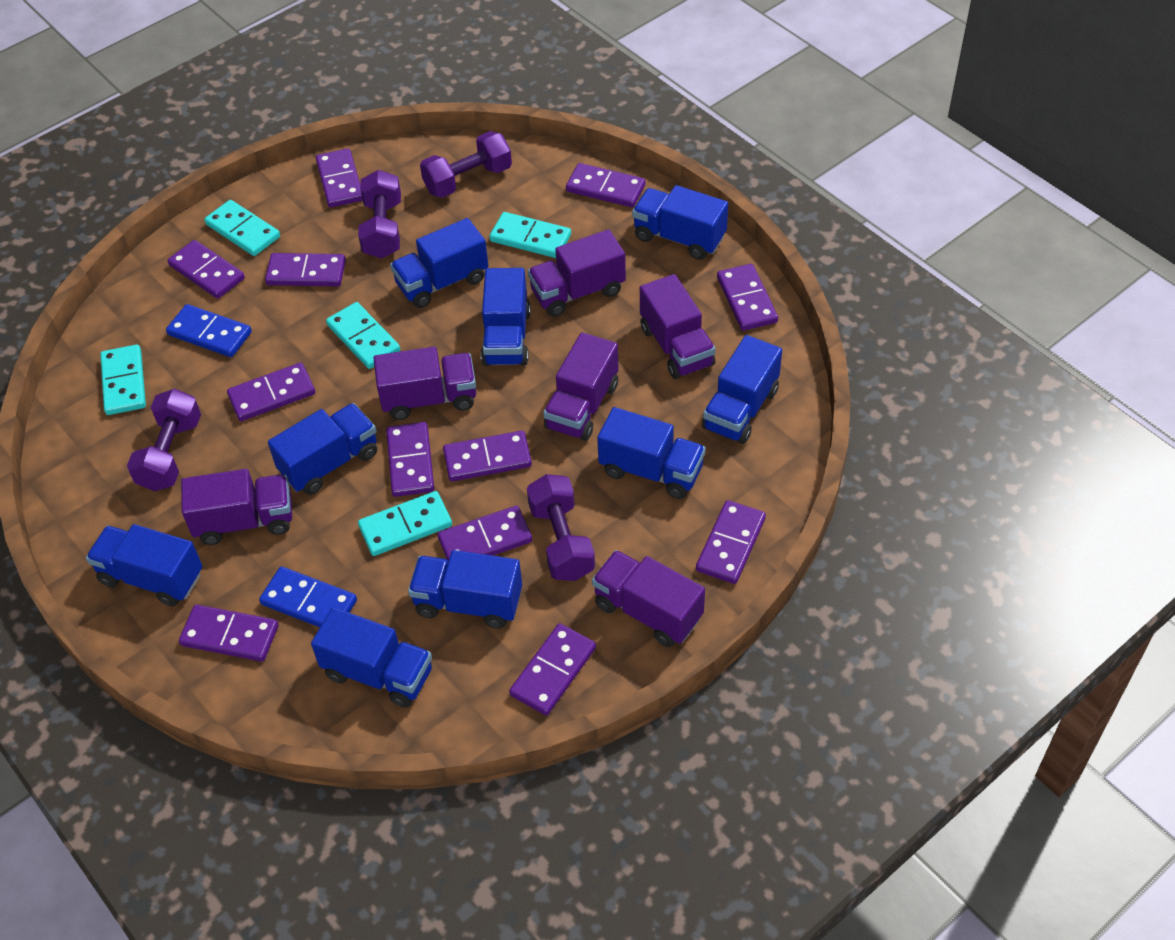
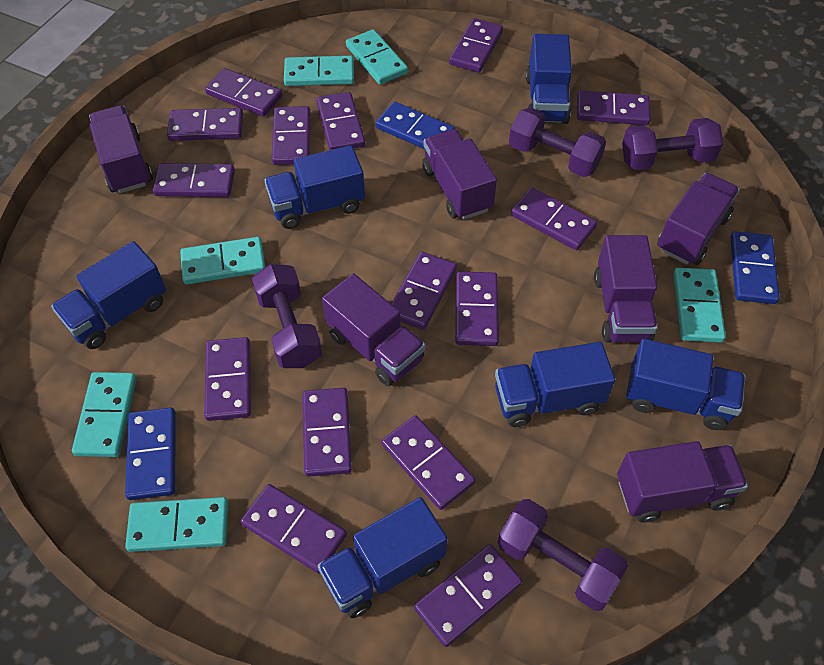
blue domino: 2 -> 3
blue truck: 9 -> 6
purple domino: 12 -> 15
turquoise domino: 5 -> 6

